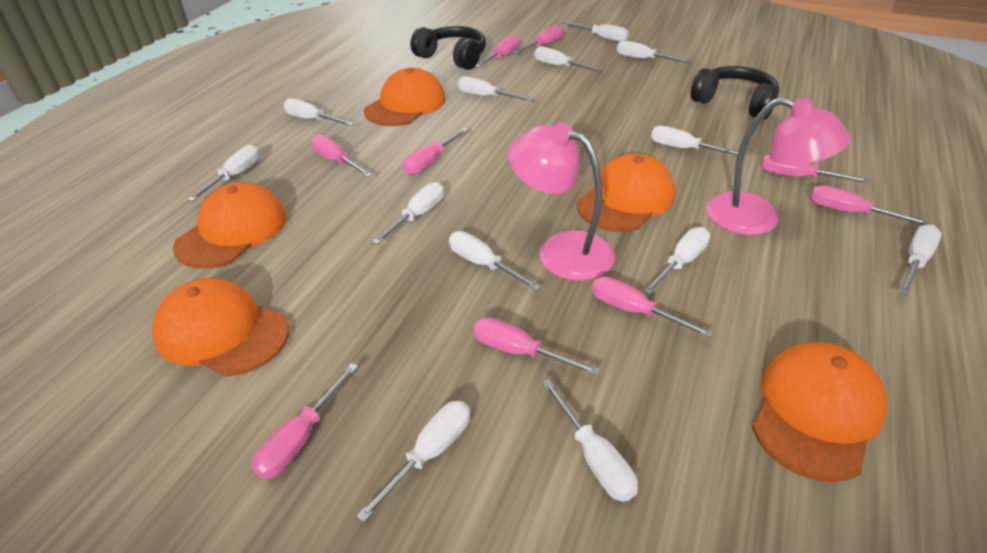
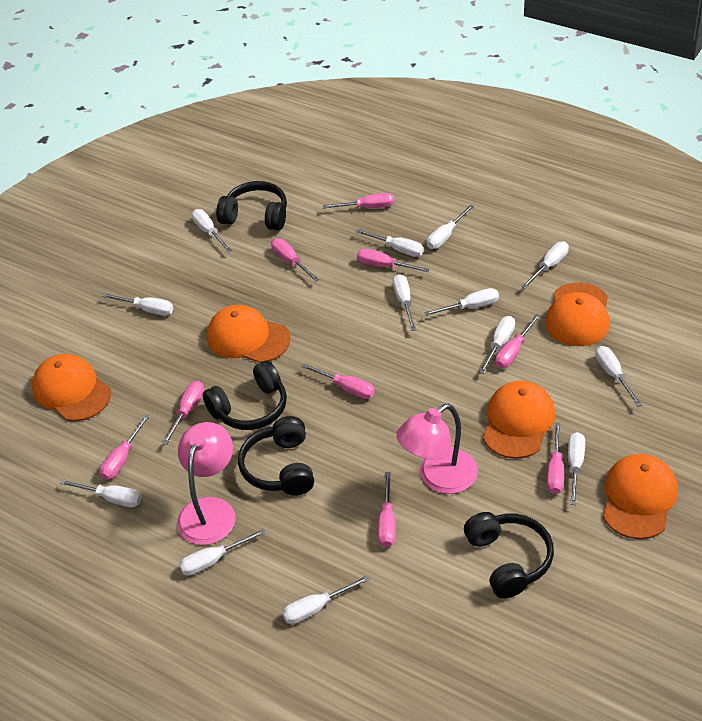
black headphones: 2 -> 4

